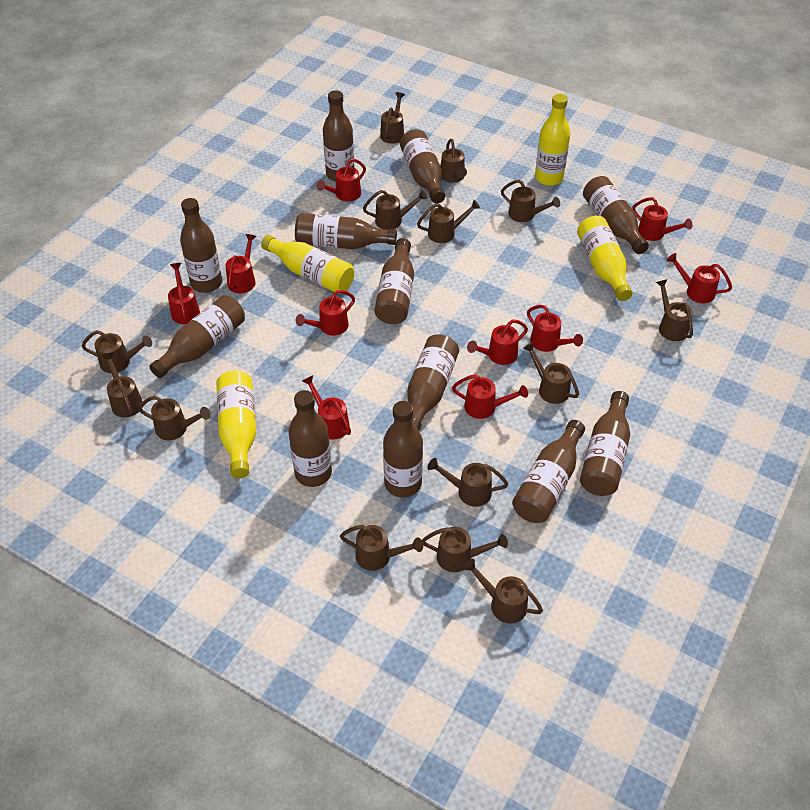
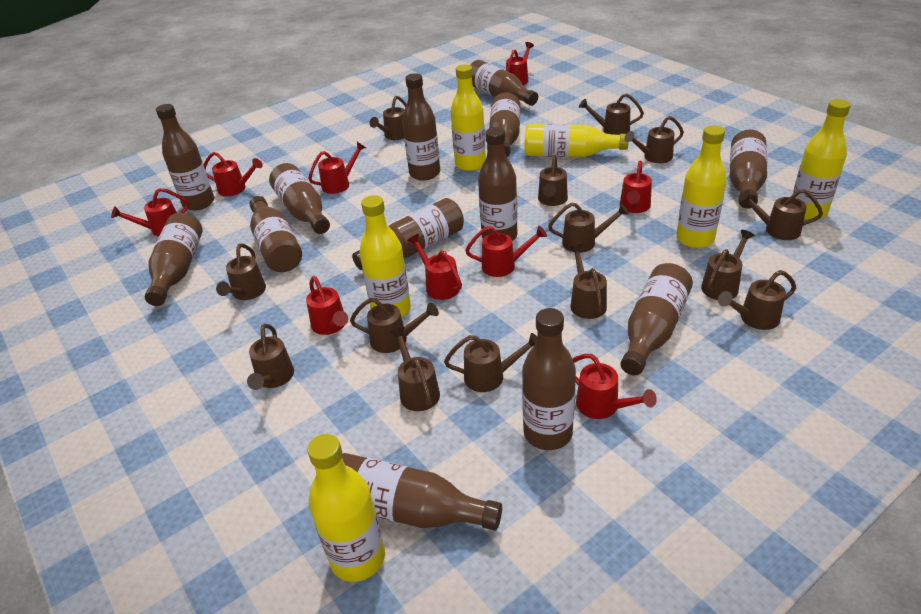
brown bottle: 12 -> 13
red watering can: 10 -> 9
yellow bottle: 4 -> 6

